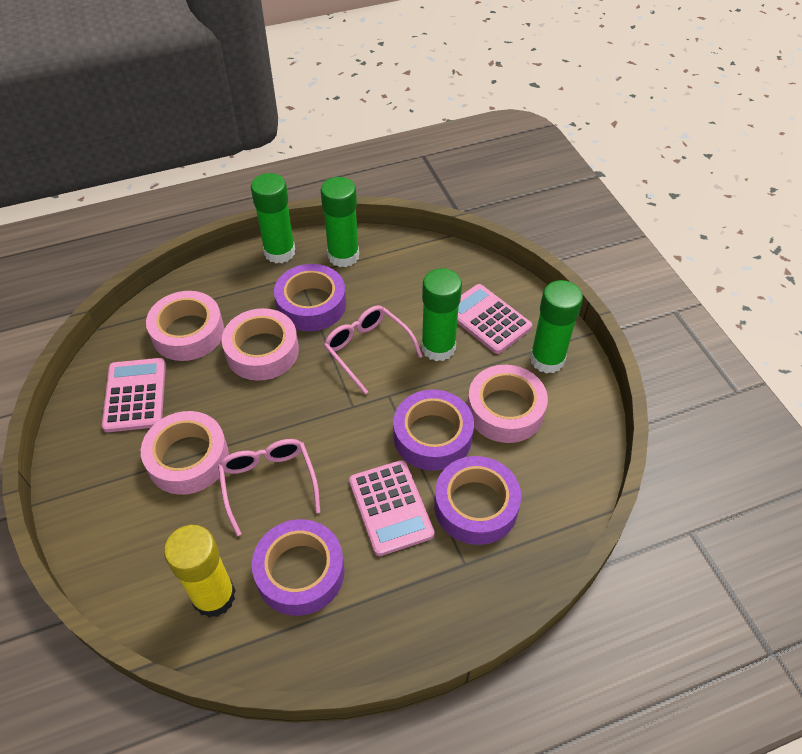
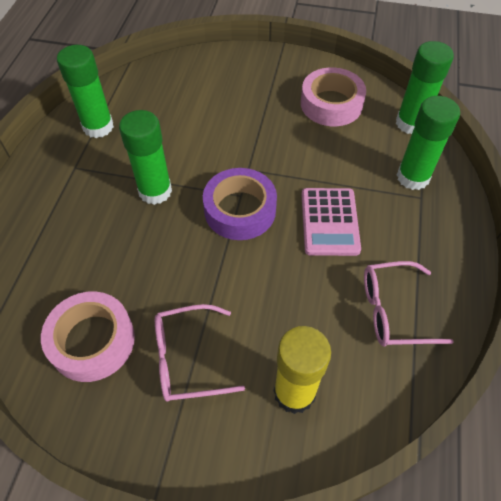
pink calculator: 3 -> 1
pink tape: 4 -> 2
purple tape: 4 -> 1

